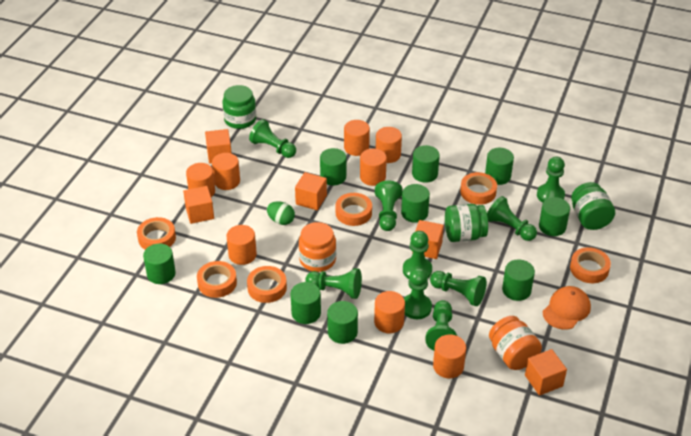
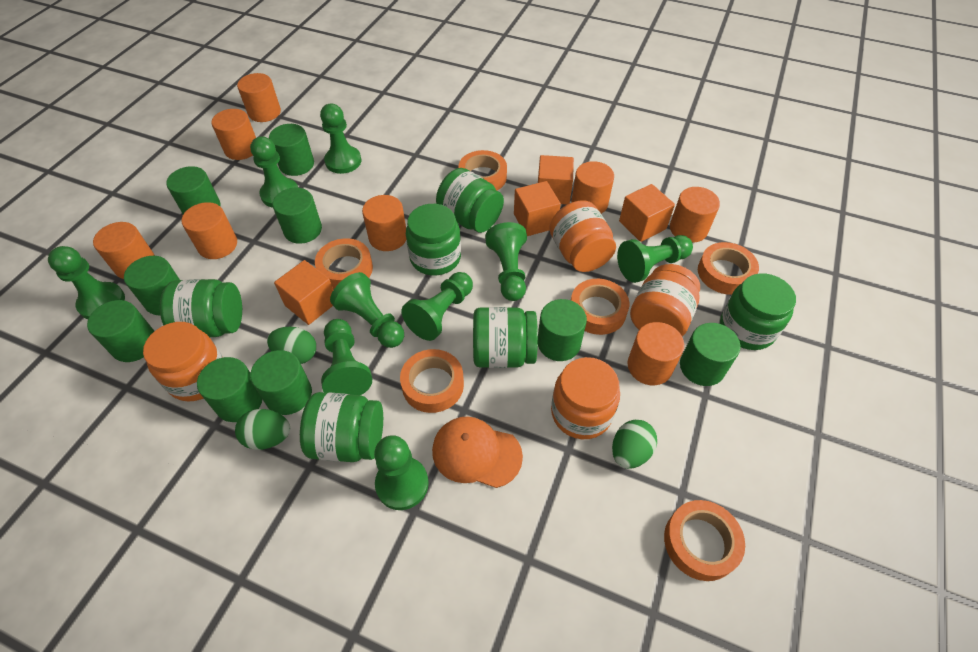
green egg: 1 -> 3
green jar: 3 -> 6
orange cube: 5 -> 4
orange jar: 2 -> 4

